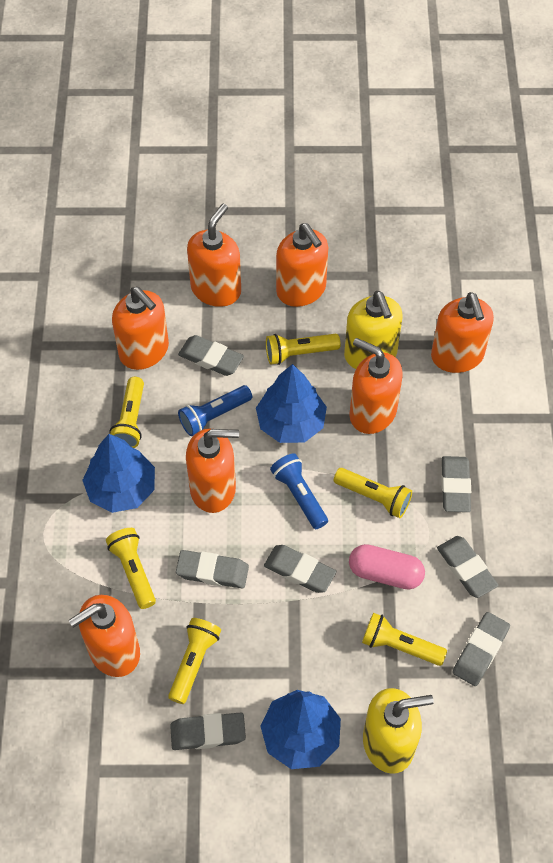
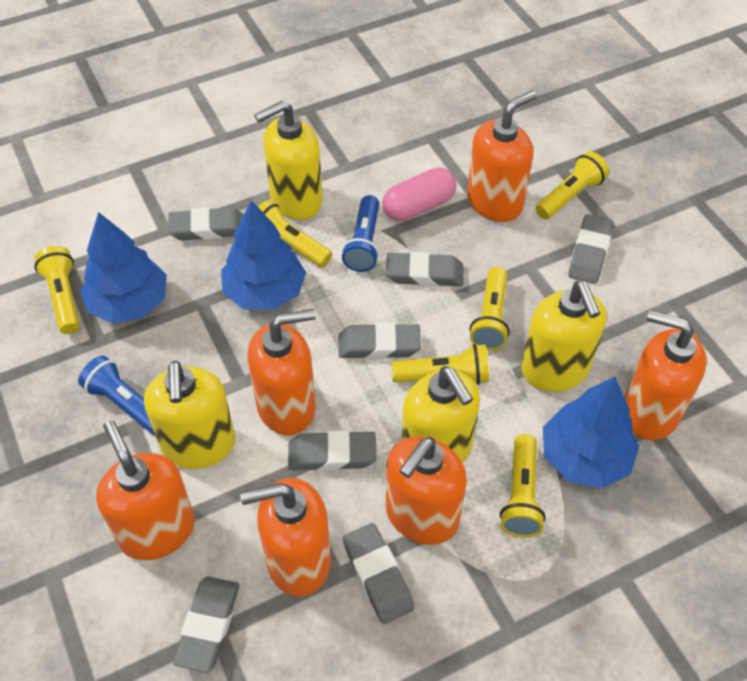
orange soap dispenser: 7 -> 6
yellow soap dispenser: 2 -> 4

